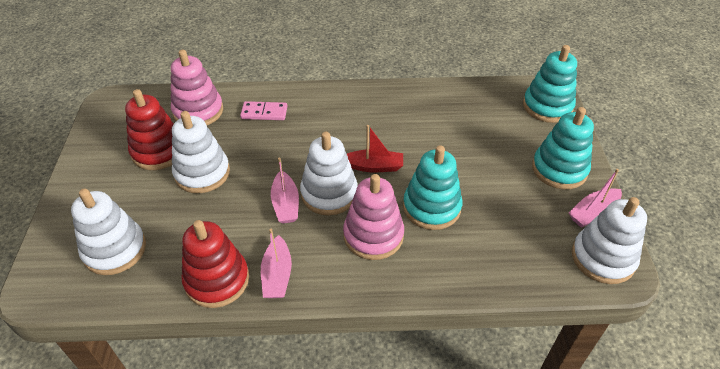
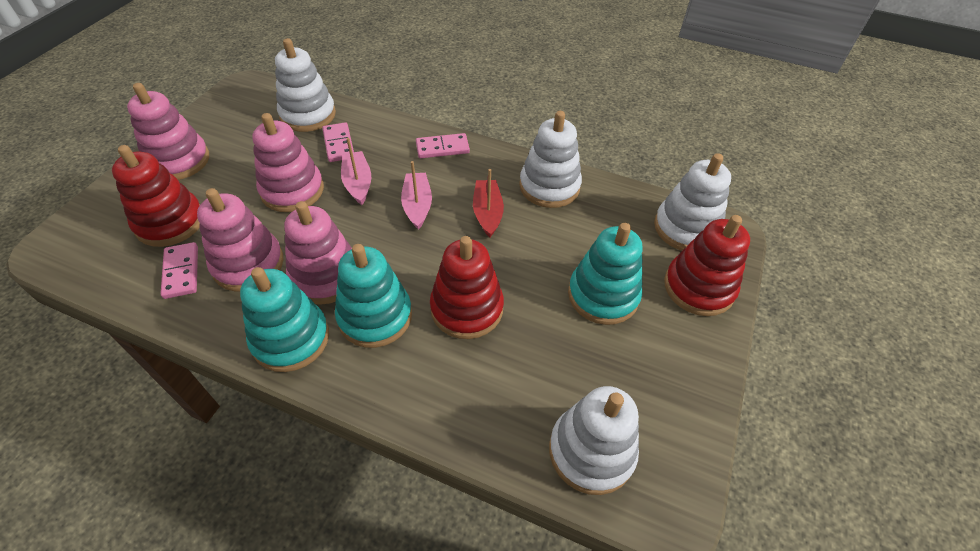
pink boat: 3 -> 2
pink domino: 1 -> 3
pink stacking toy: 2 -> 4
red stacking toy: 2 -> 3

